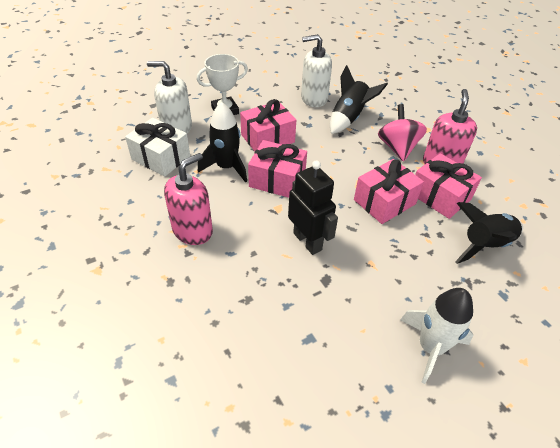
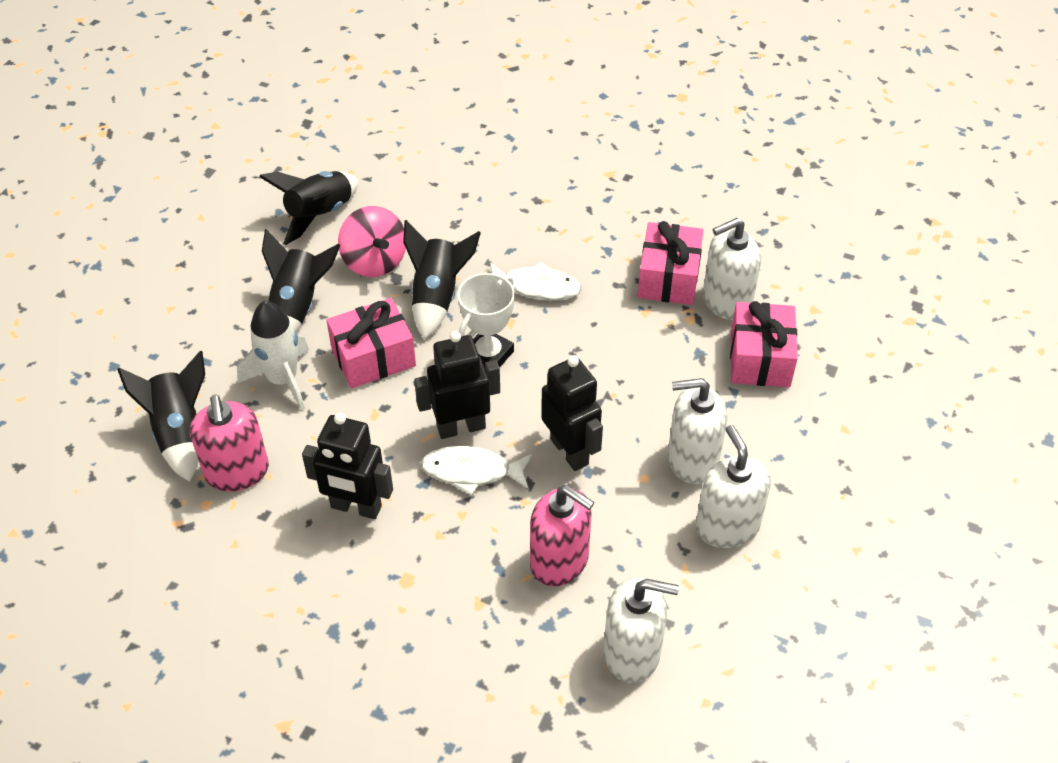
black robot: 1 -> 3
black rocket: 3 -> 4
pink gift: 4 -> 3
white fish: 0 -> 2
white gift: 1 -> 0
white soap dispenser: 2 -> 4

